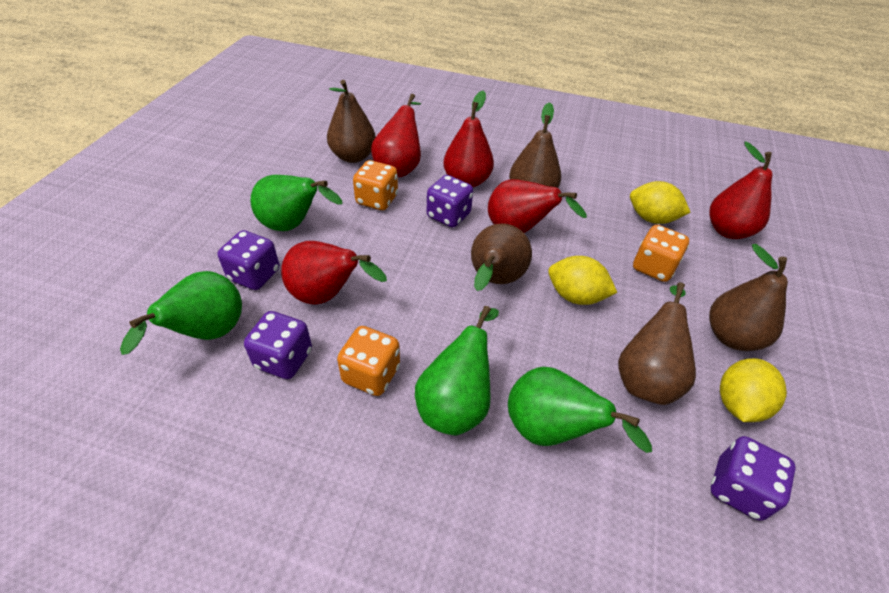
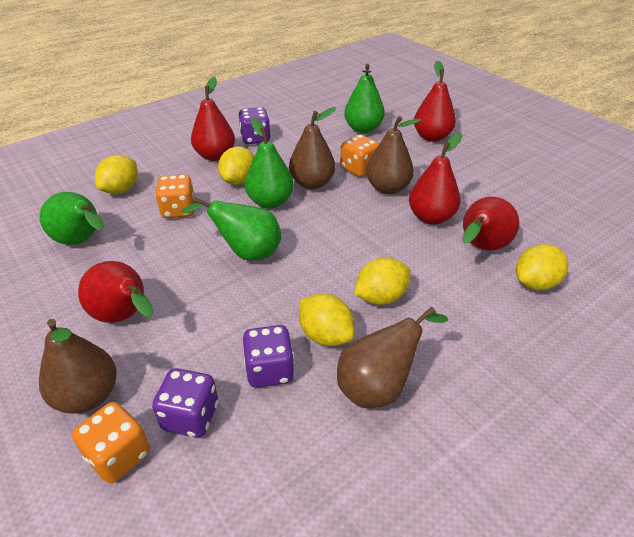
brown pear: 5 -> 4
purple dice: 4 -> 3
yellow lemon: 3 -> 5

